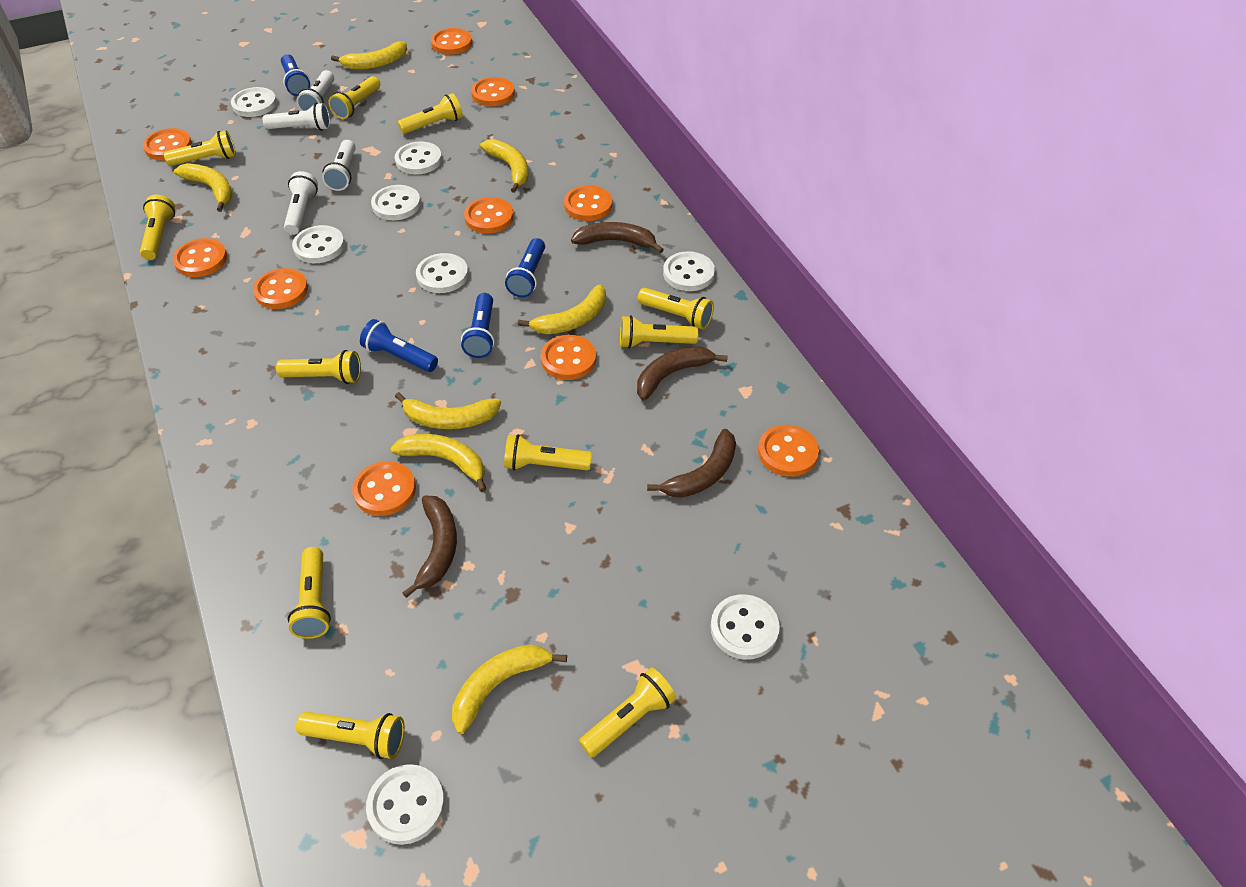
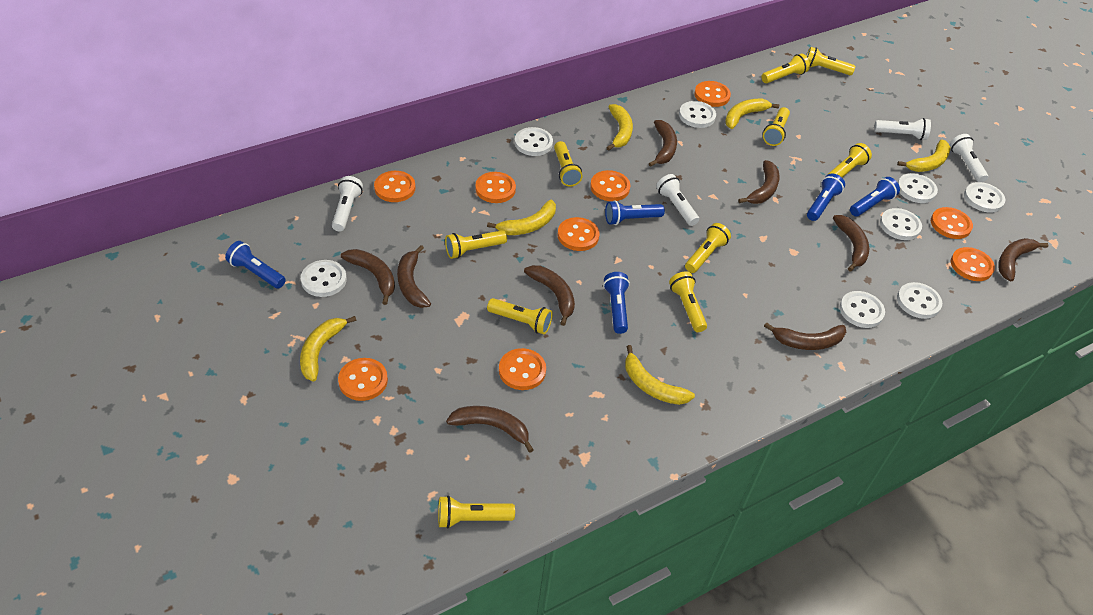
blue flashlight: 4 -> 5
brown banana: 4 -> 9
orange button: 10 -> 9
yellow banana: 7 -> 6
yellow flashlight: 11 -> 10

